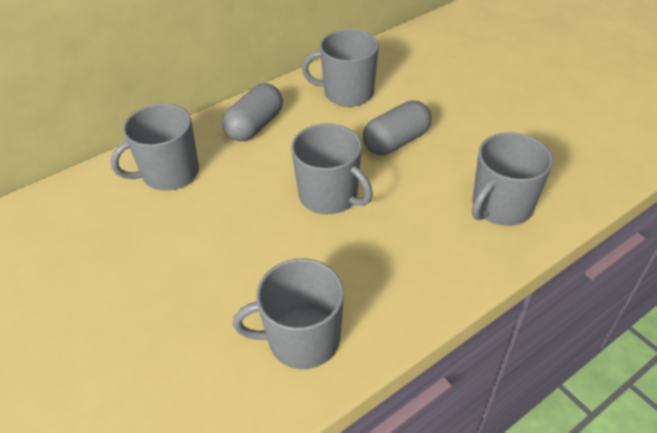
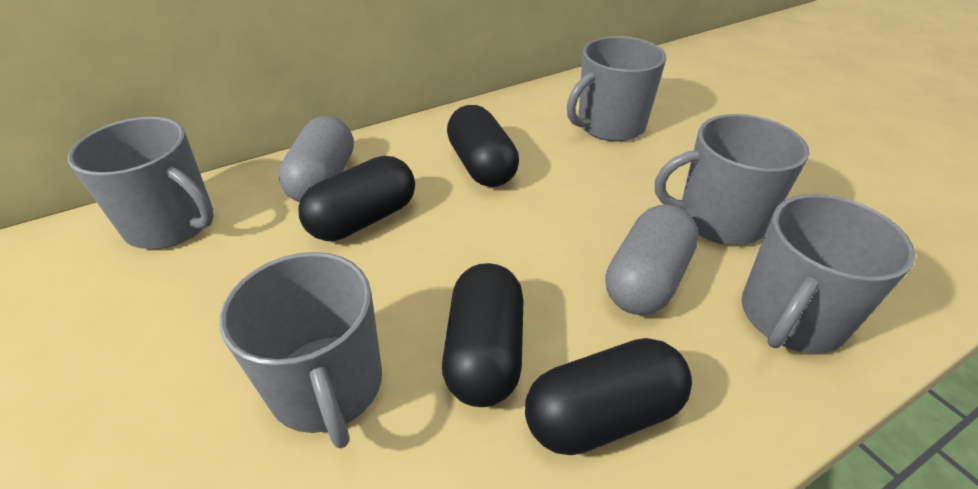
black capsule: 0 -> 4

